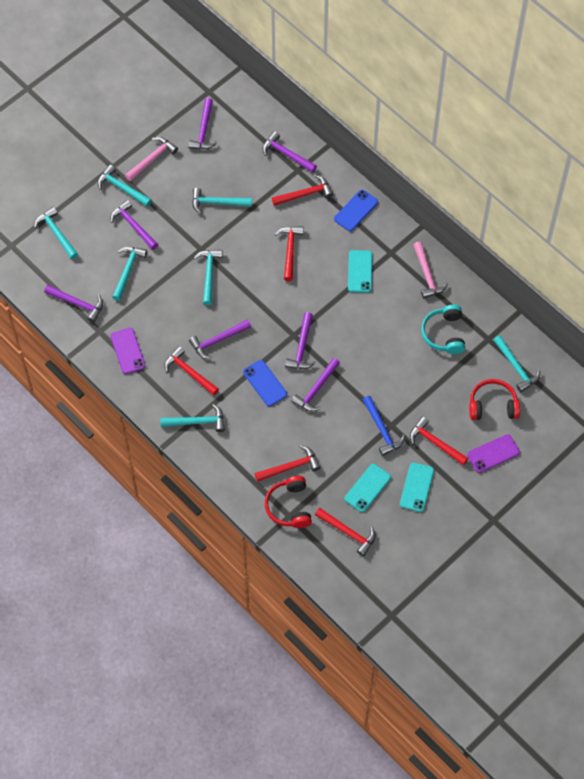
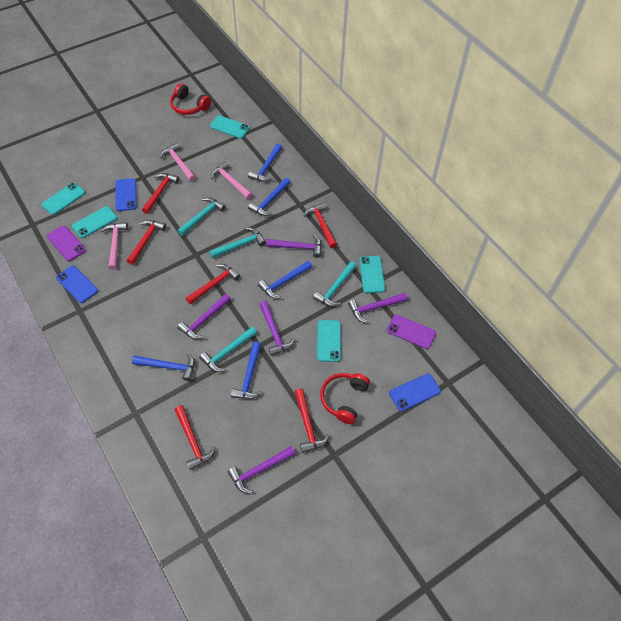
blue hammer: 1 -> 5
blue phone: 2 -> 3
pink hammer: 2 -> 3
purple hammer: 7 -> 5
turquoise hammer: 7 -> 4
turquoise headphones: 1 -> 0
turquoise phone: 3 -> 5

